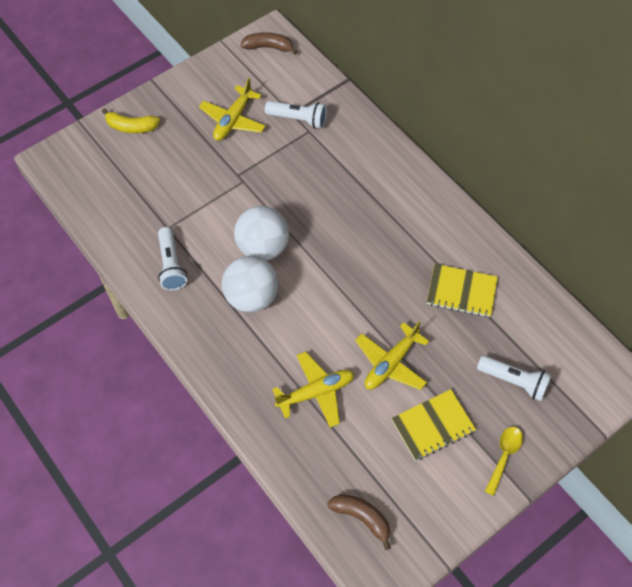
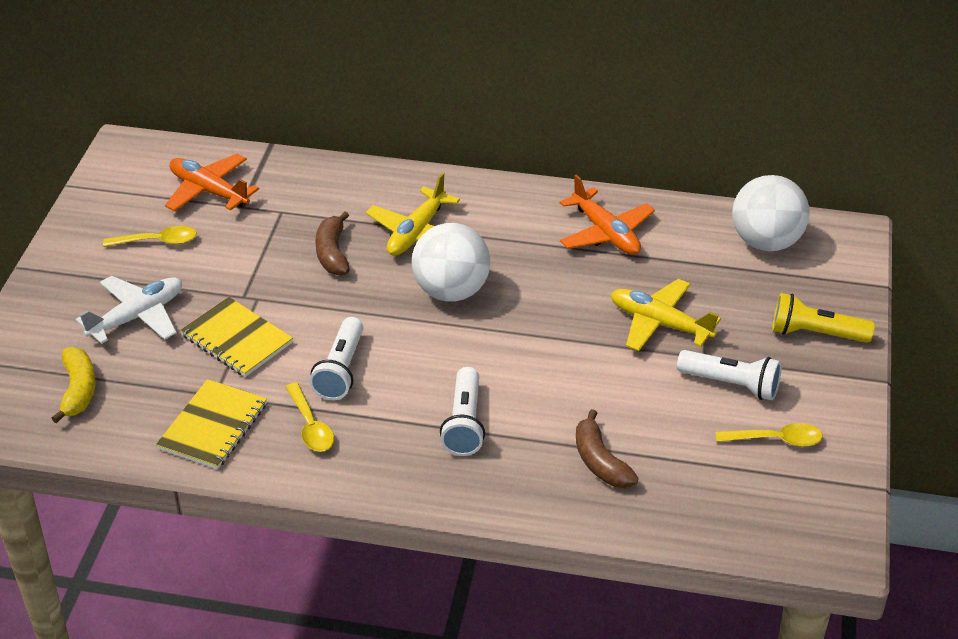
orange plane: 0 -> 2
white plane: 0 -> 1
yellow flashlight: 0 -> 1
yellow plane: 3 -> 2
yellow spoon: 1 -> 3

